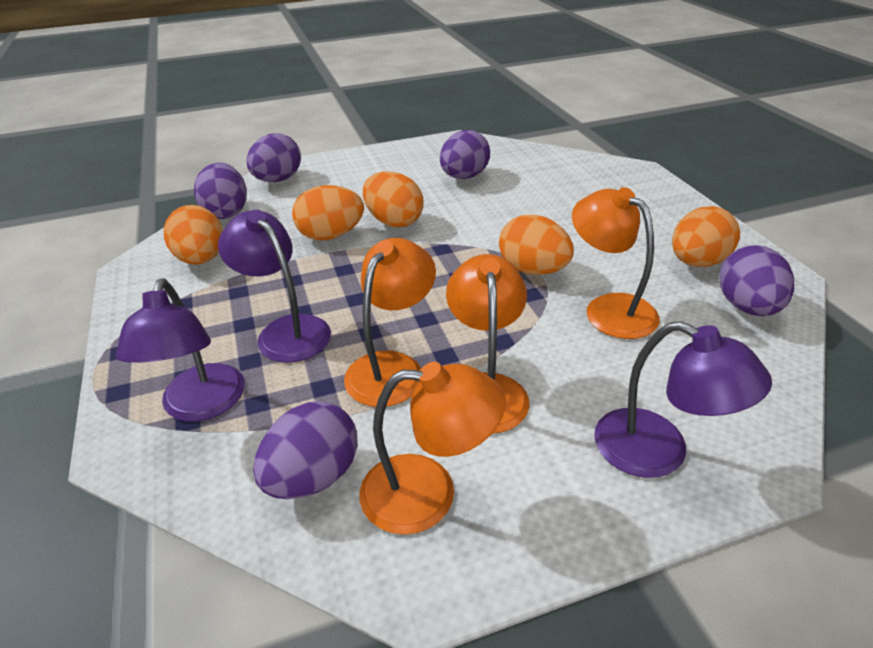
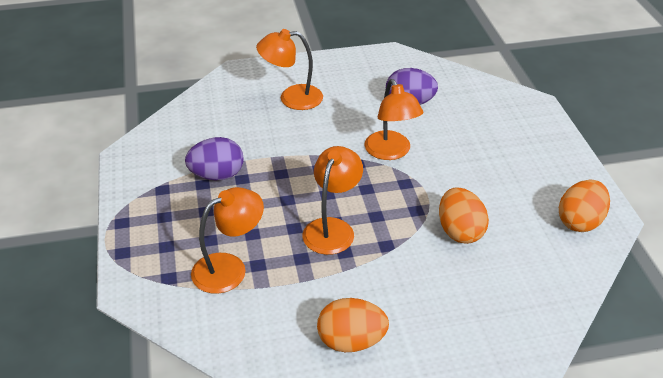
orange egg: 5 -> 3
purple egg: 5 -> 2
purple lamp: 3 -> 0

